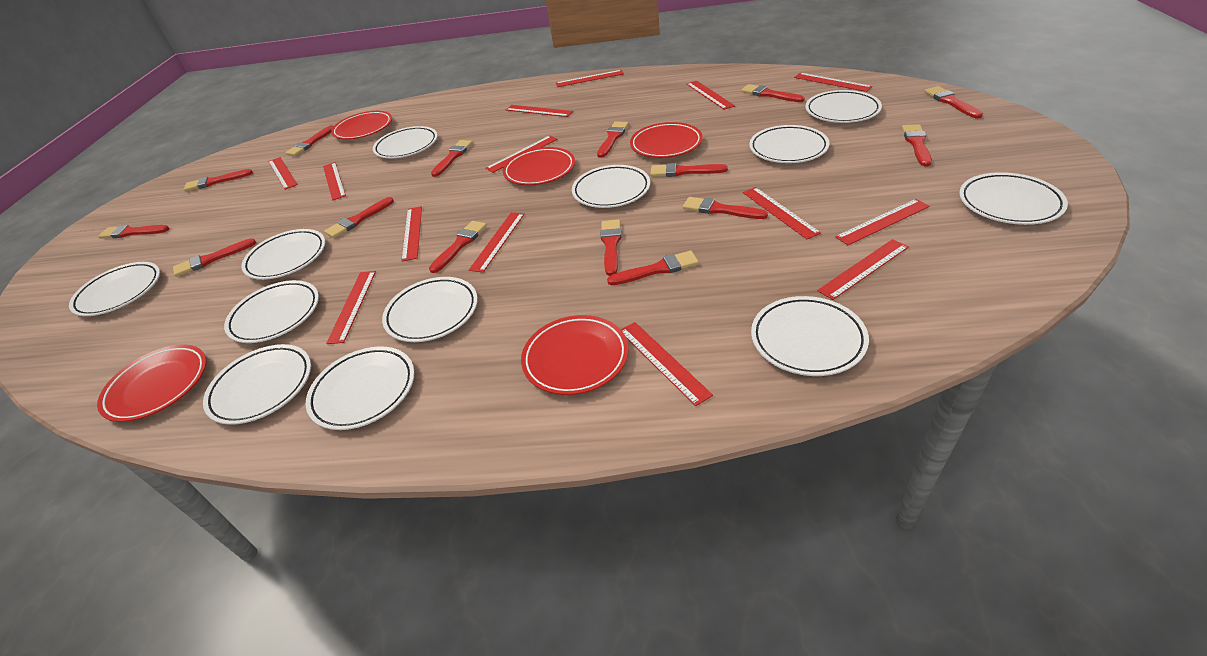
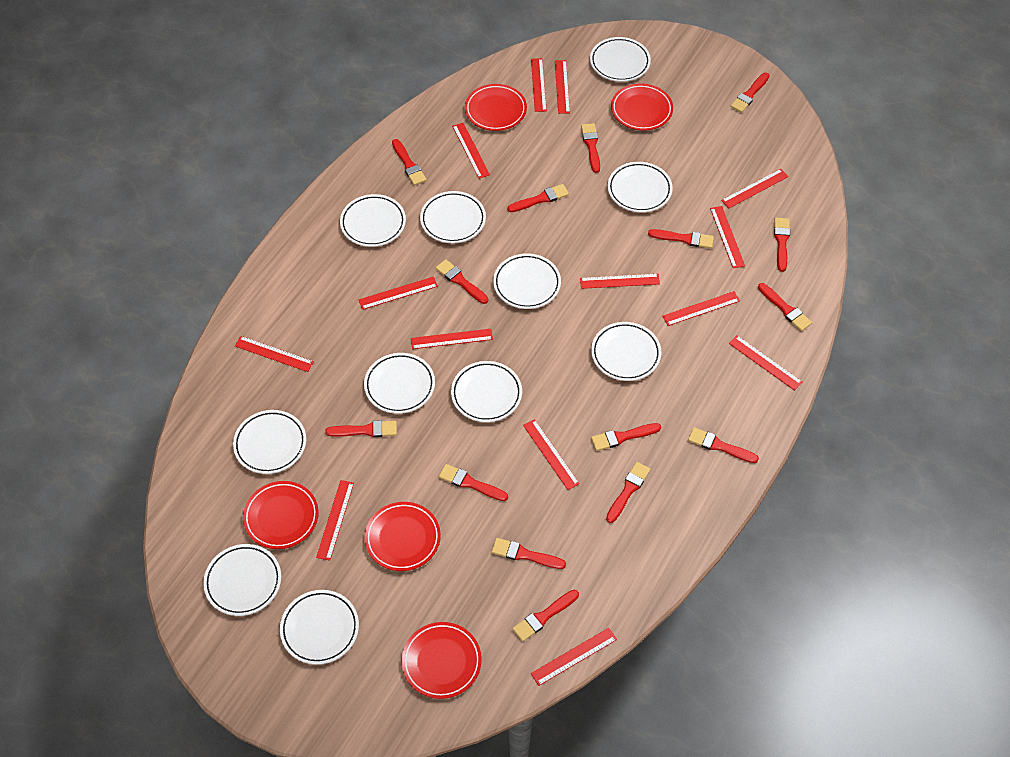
white plate: 12 -> 11

